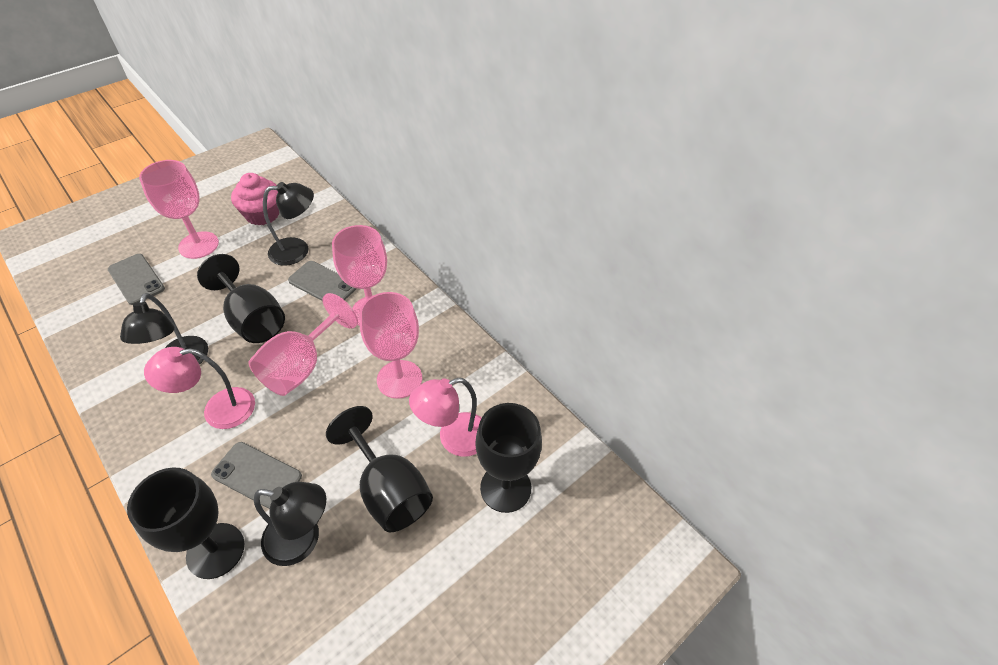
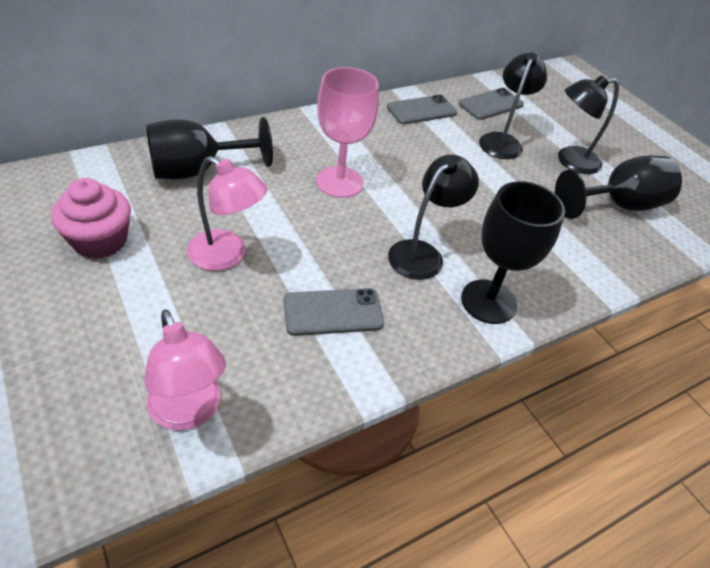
black goblet: 4 -> 3
pink goblet: 4 -> 1

